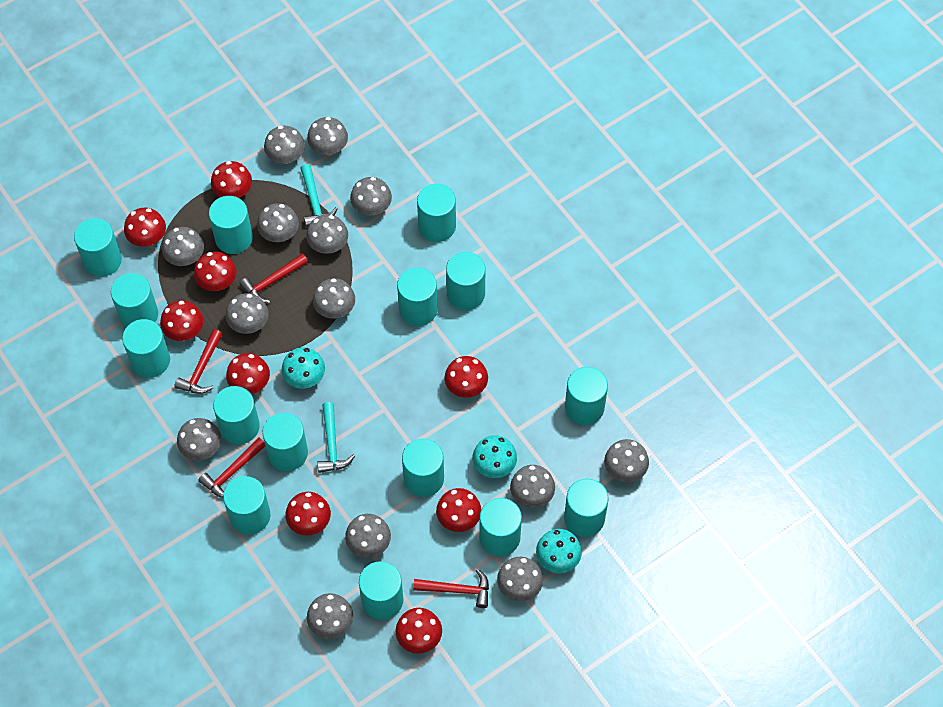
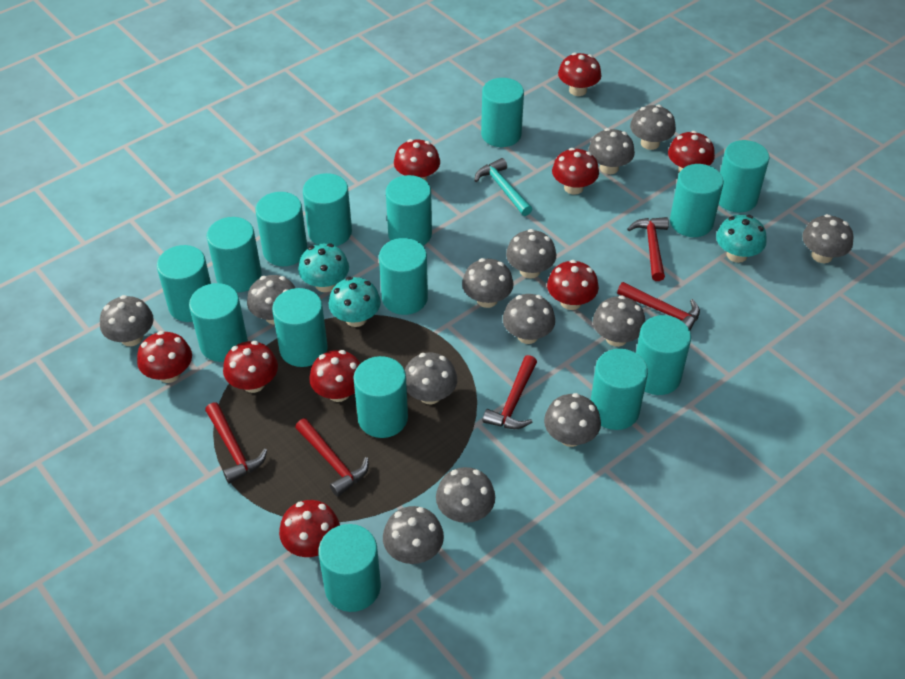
grey mushroom: 14 -> 13
red hammer: 4 -> 5
turquoise hammer: 2 -> 1

